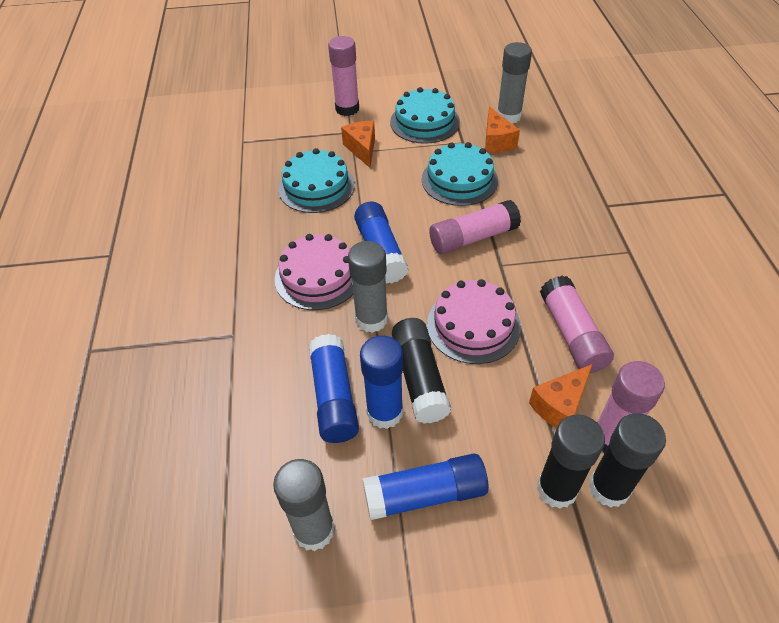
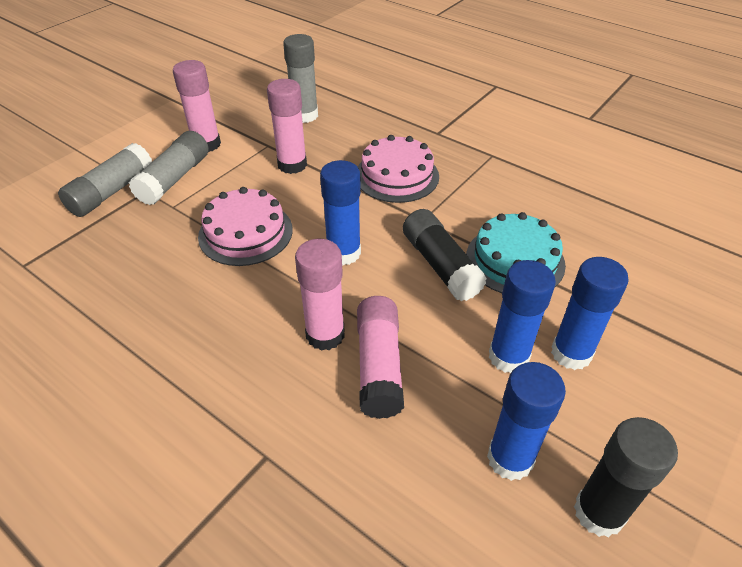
black glue stick: 3 -> 2
orange cheese: 3 -> 0
turquoise cake: 3 -> 1

